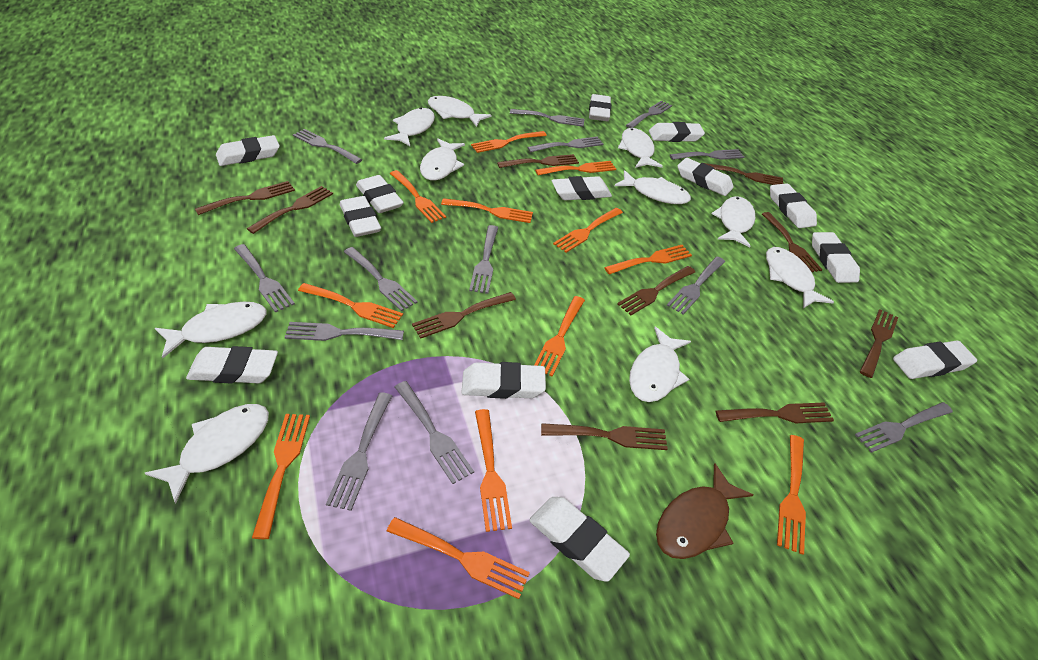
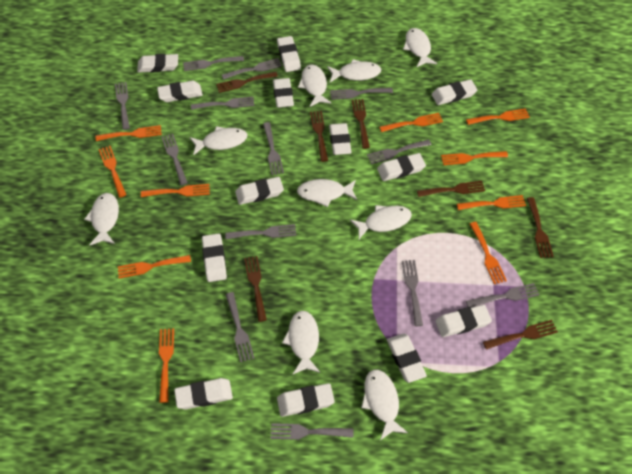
brown fish: 1 -> 0
brown fork: 10 -> 7
orange fork: 12 -> 10
white fish: 10 -> 9

